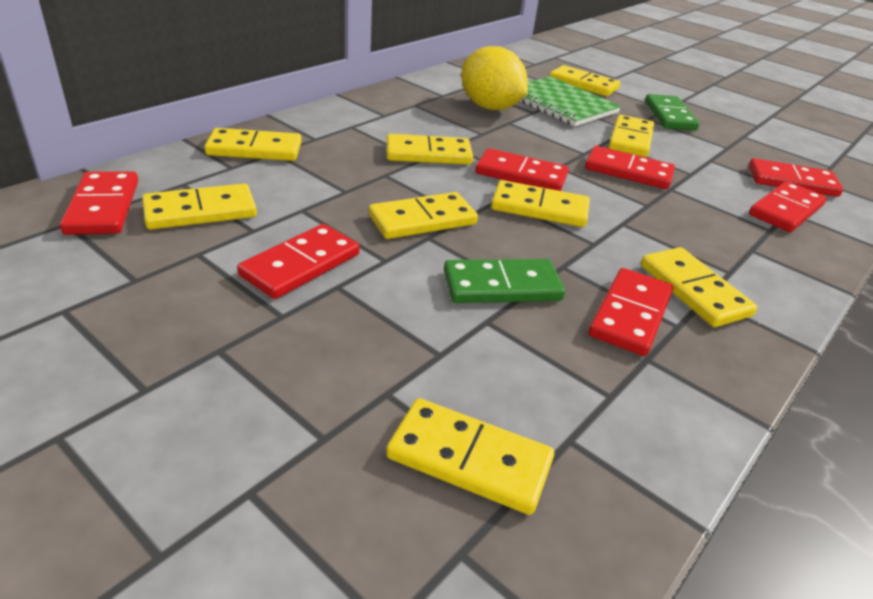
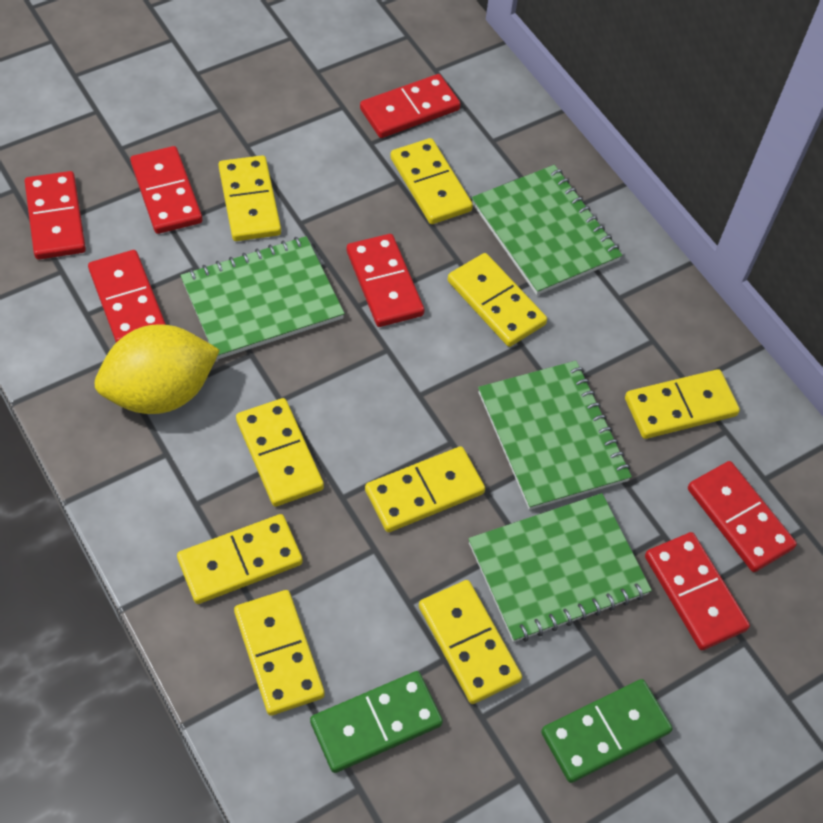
green notebook: 1 -> 4

